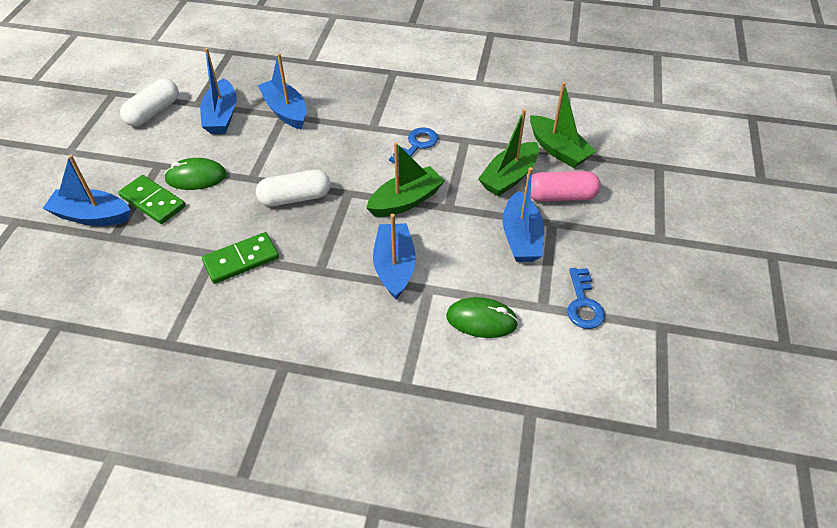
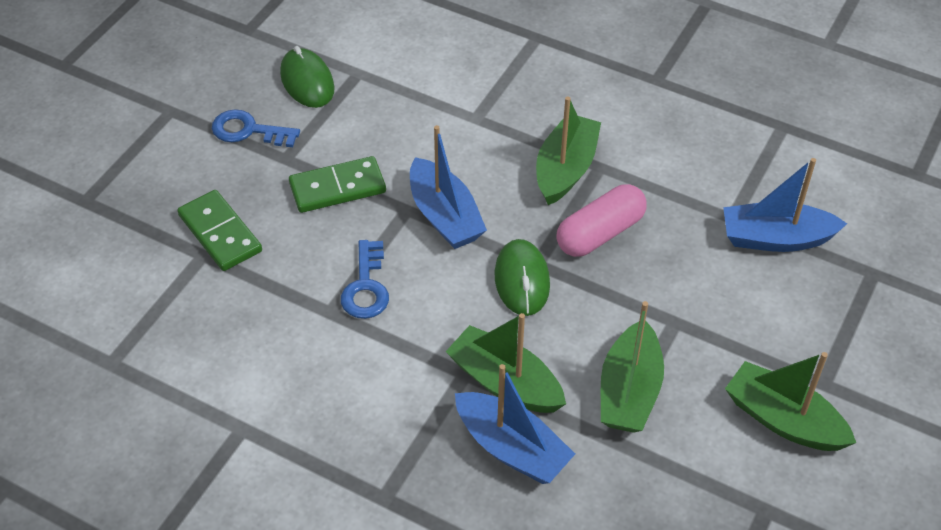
blue boat: 5 -> 3
green boat: 3 -> 4
white capsule: 2 -> 0

